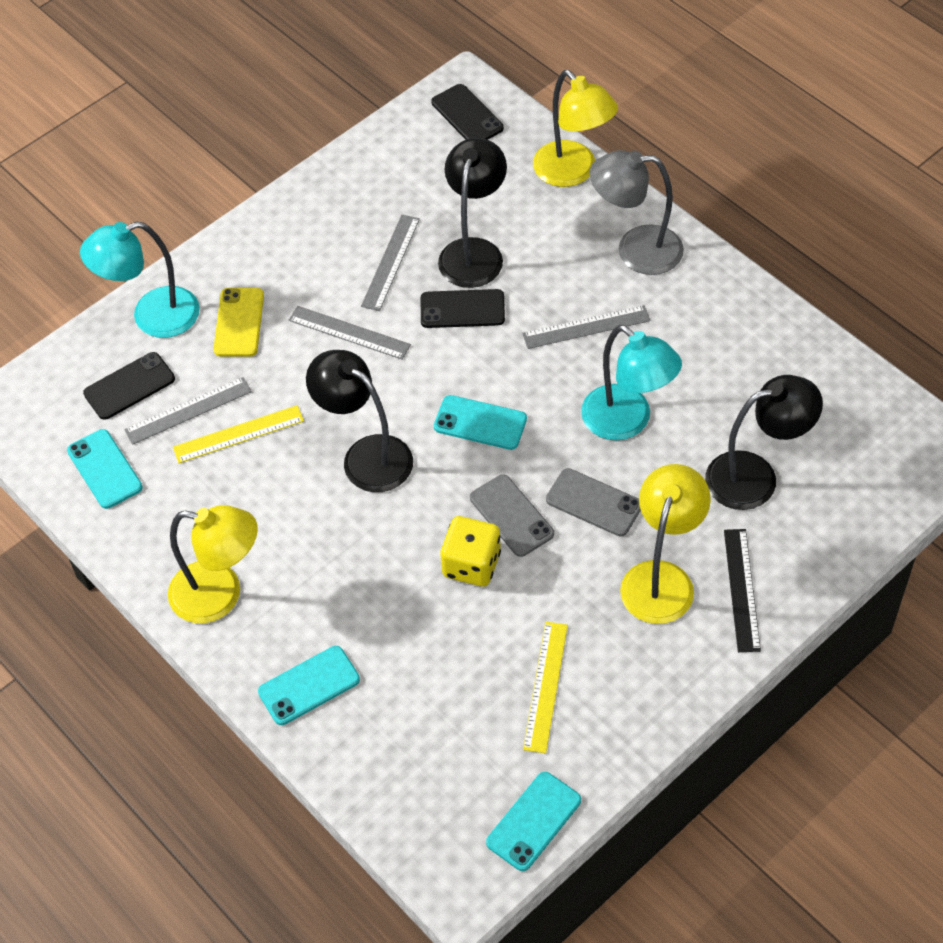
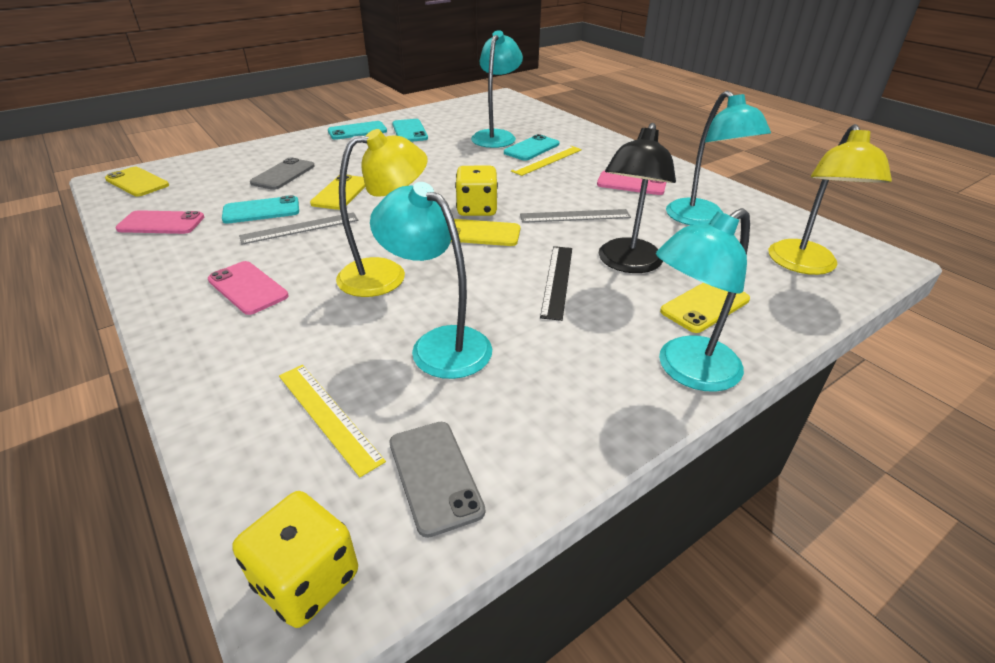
black lamp: 3 -> 1
black phone: 3 -> 0
grey lamp: 1 -> 0
grey ruler: 4 -> 2
pink phone: 0 -> 3
turquoise lamp: 2 -> 4
yellow dice: 1 -> 2
yellow lamp: 3 -> 2
yellow phone: 1 -> 4

